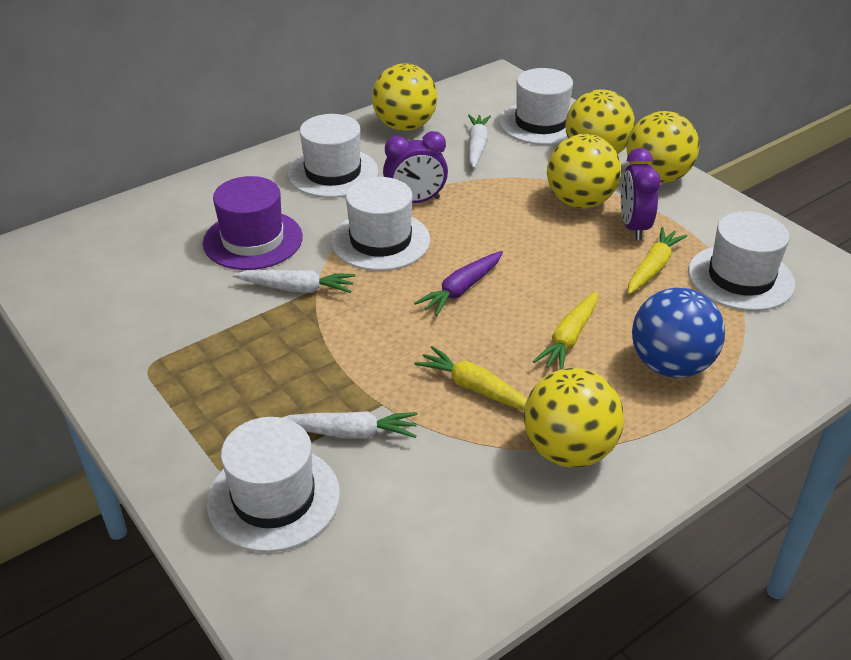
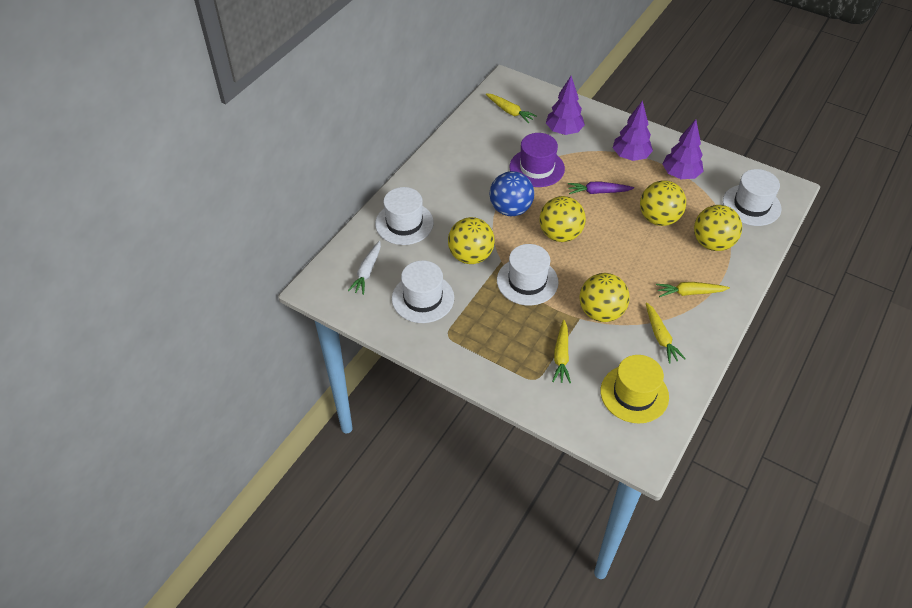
purple clock: 2 -> 0
purple tree: 0 -> 3
white carrot: 3 -> 1
white hat: 5 -> 4
yellow carrot: 3 -> 4
yellow hat: 0 -> 1

